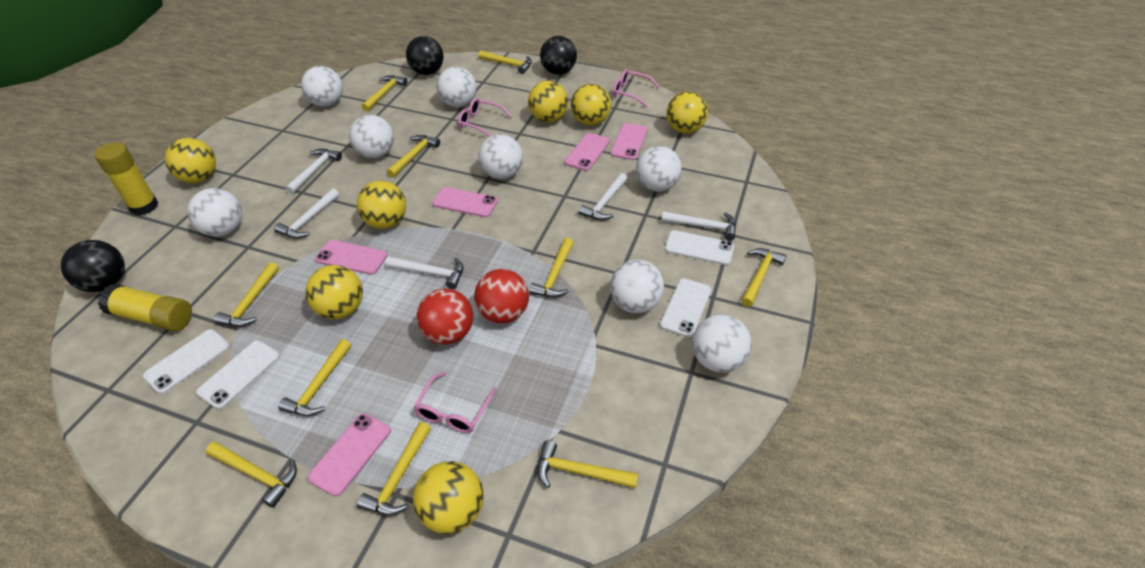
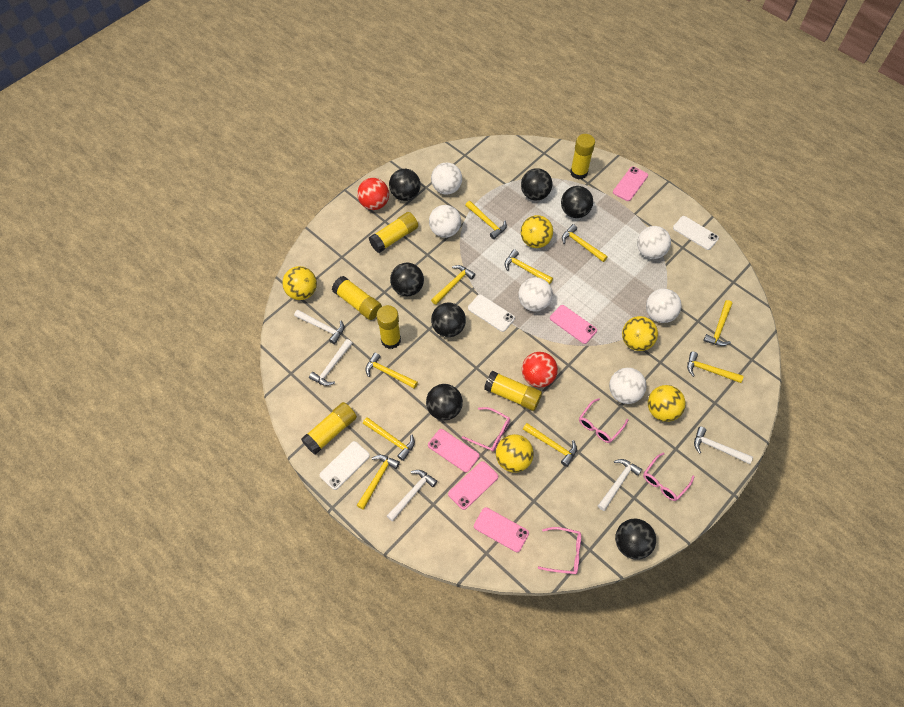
black ball: 3 -> 7
pink glasses: 3 -> 4
white ball: 8 -> 6
white phone: 4 -> 3
yellow ball: 7 -> 5
yellow glue stick: 2 -> 6

